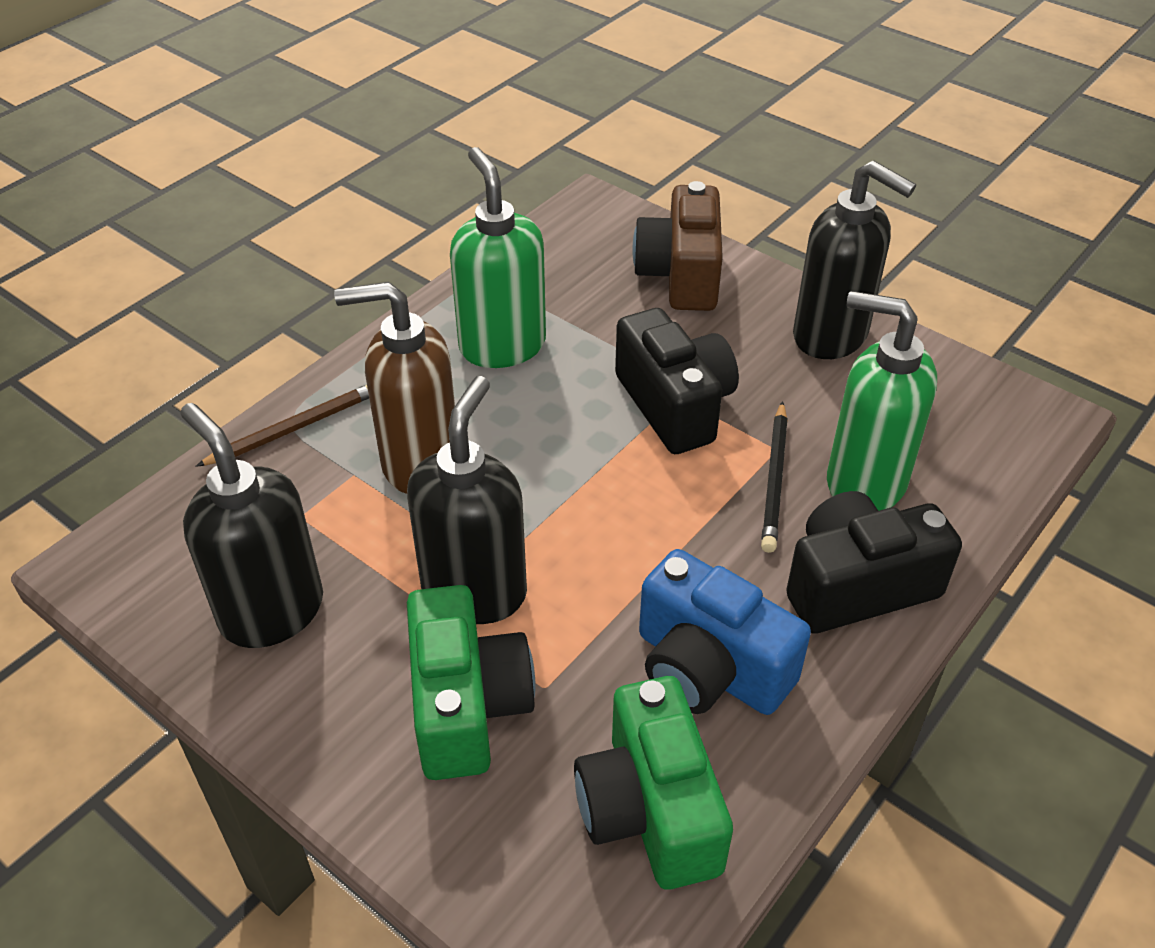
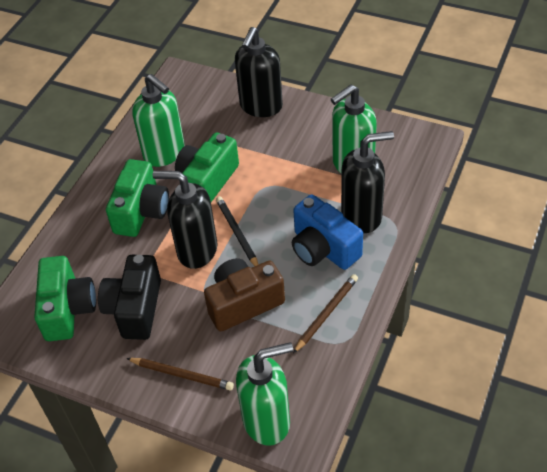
black camera: 2 -> 1
brown pencil: 1 -> 2
brown soap dispenser: 1 -> 0
green camera: 2 -> 3
green soap dispenser: 2 -> 3

